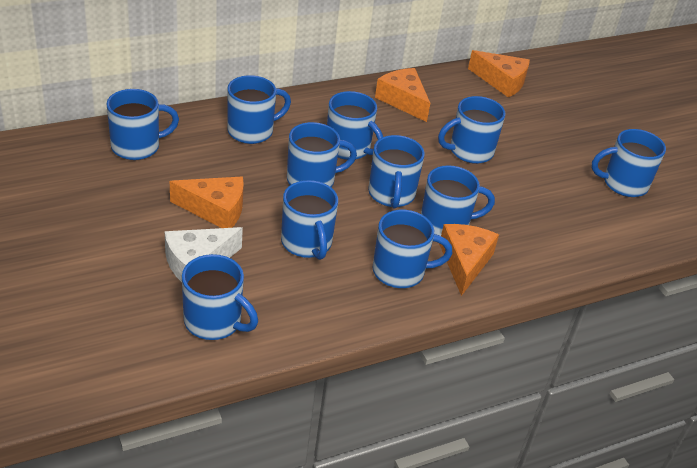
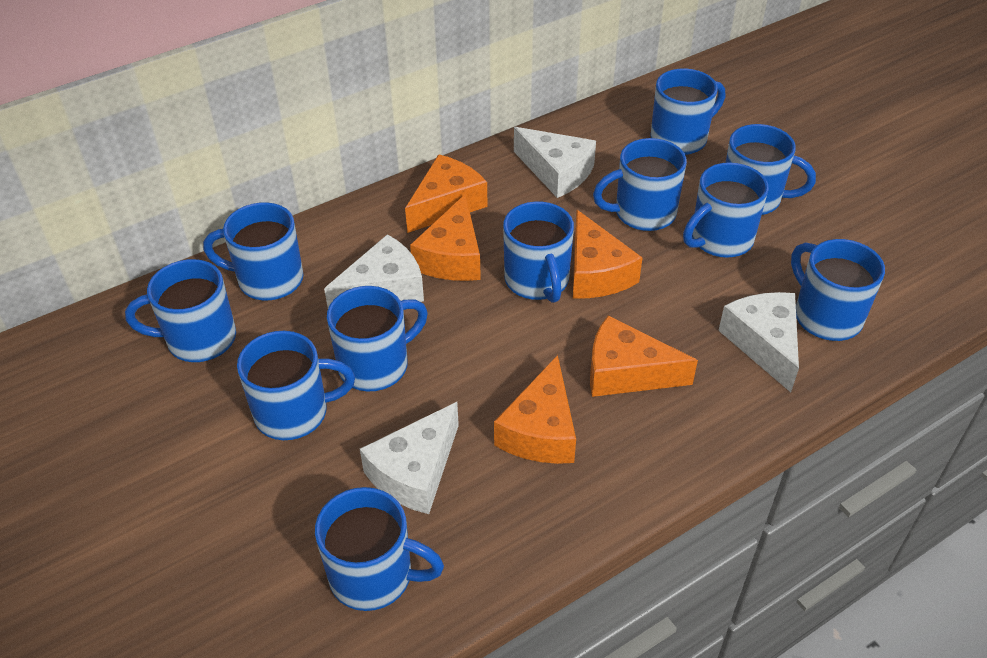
orange cheese: 4 -> 5
white cheese: 1 -> 4

